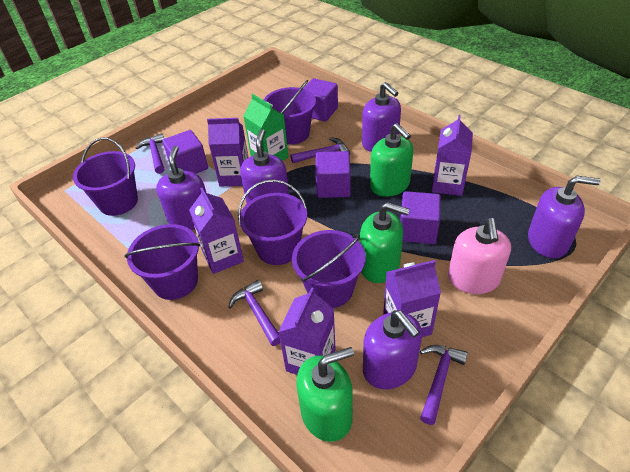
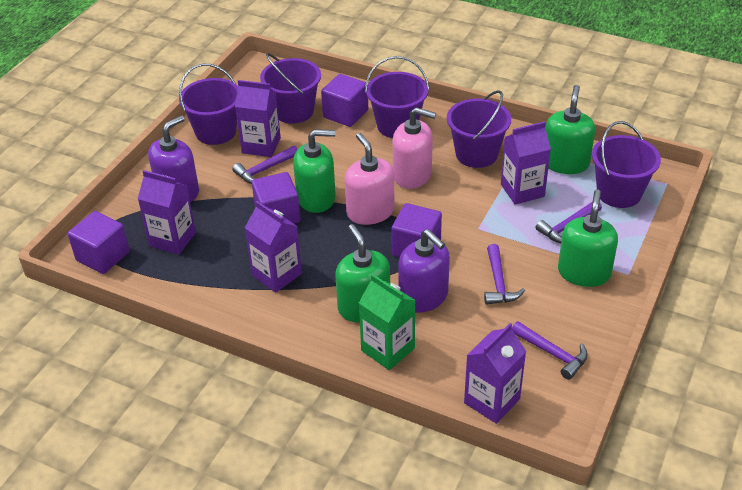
green soap dispenser: 3 -> 4
pink soap dispenser: 1 -> 2
purple soap dispenser: 5 -> 2

